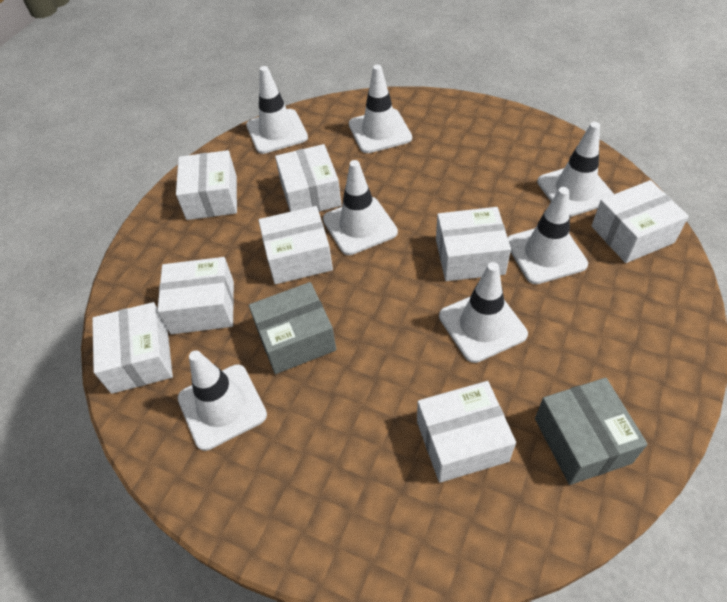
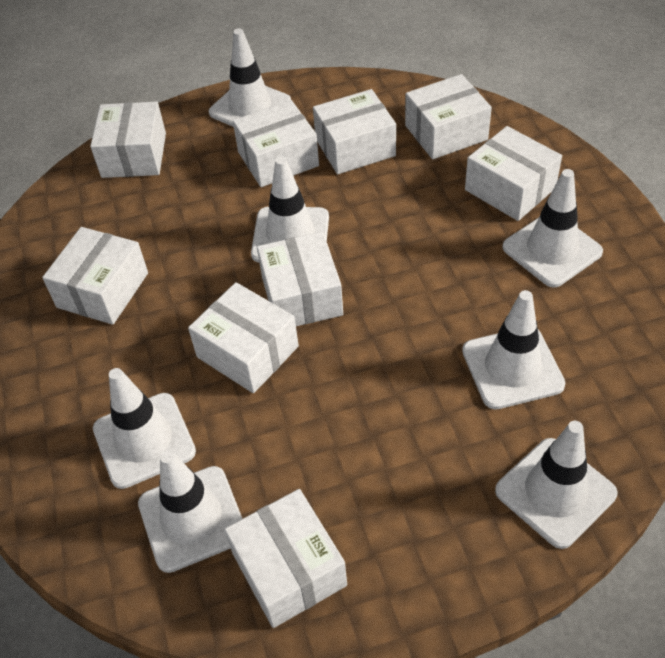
grey box: 2 -> 0
white box: 8 -> 9

